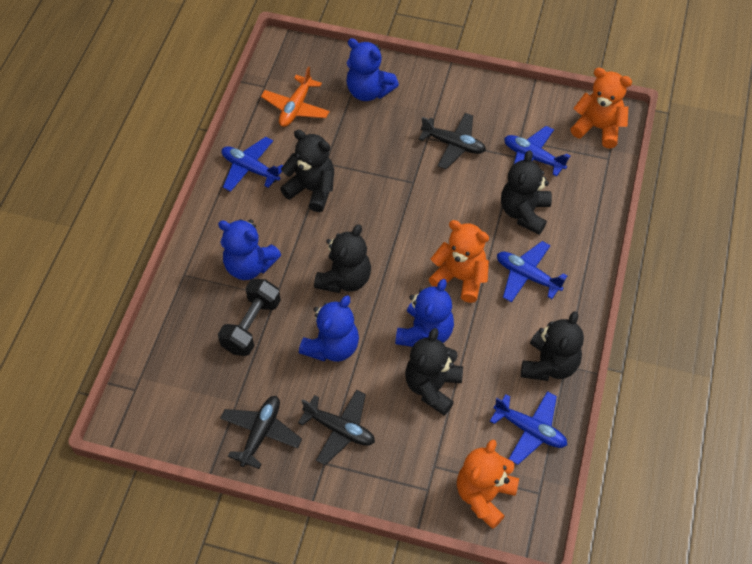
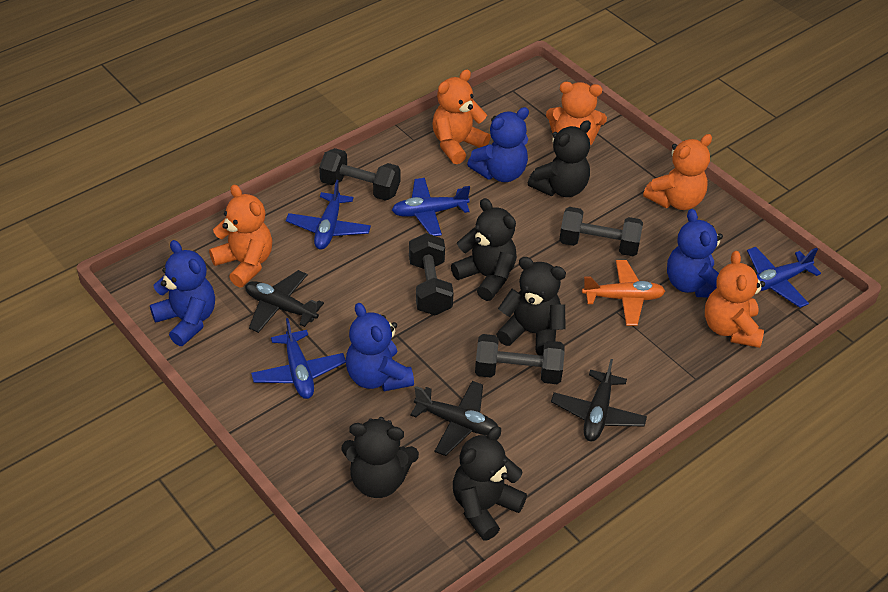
black dumbbell: 1 -> 4
orange teddy bear: 3 -> 5

